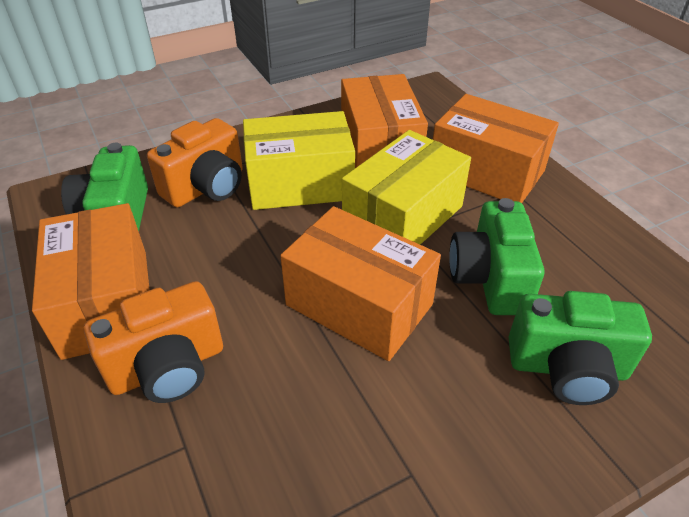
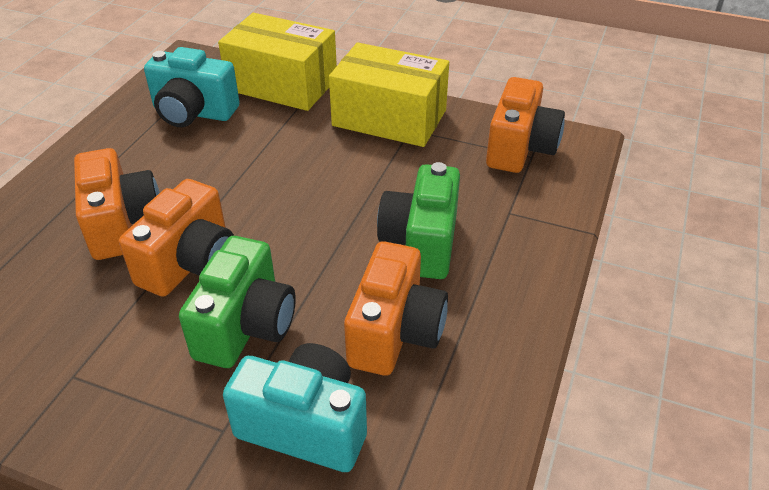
green camera: 3 -> 2
orange box: 4 -> 0
orange camera: 2 -> 4
turquoise camera: 0 -> 2

